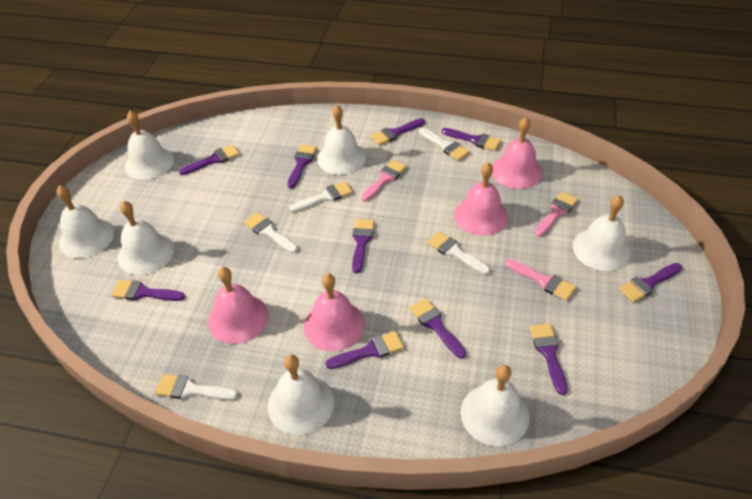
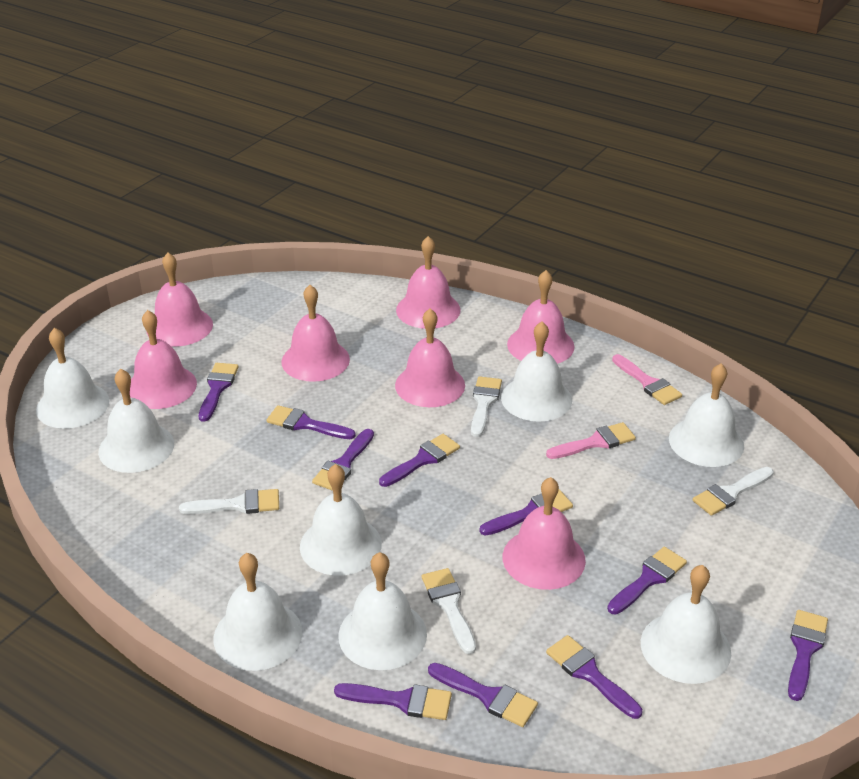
pink bell: 4 -> 7
pink brush: 3 -> 2
white bell: 7 -> 8
white brush: 5 -> 4

